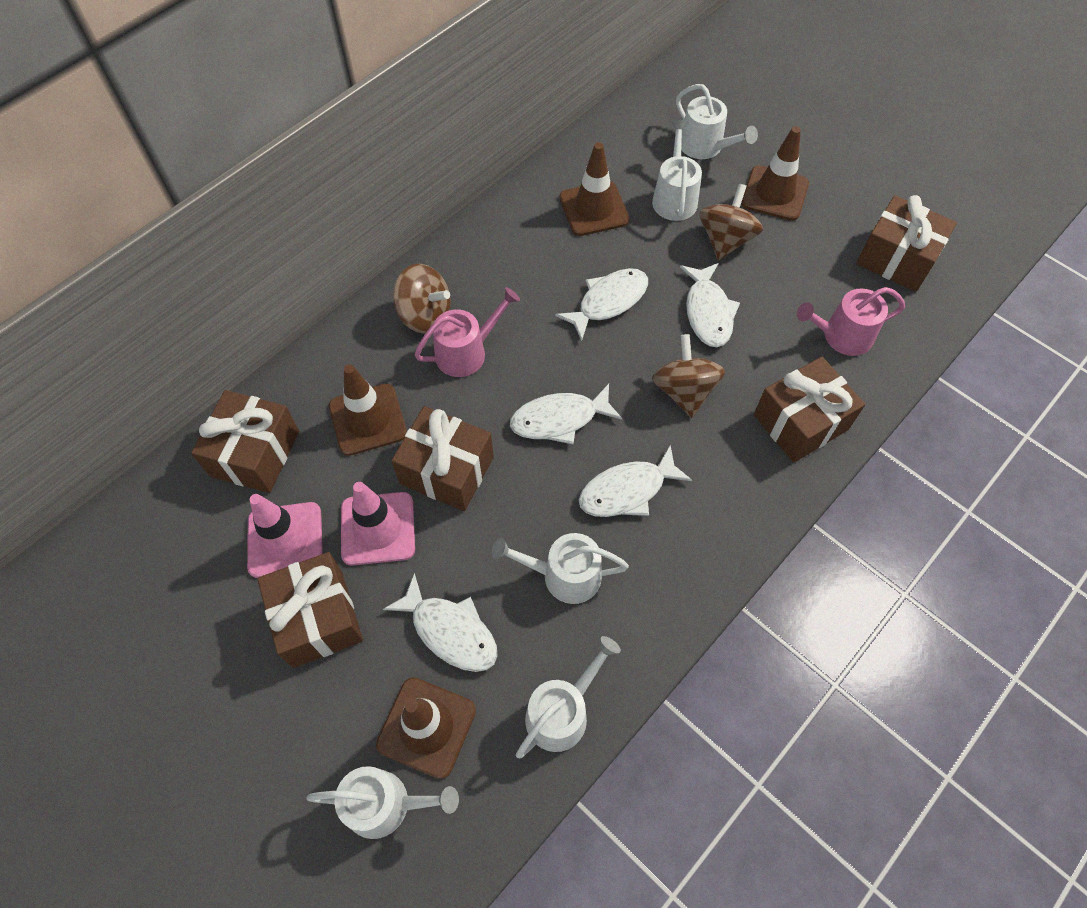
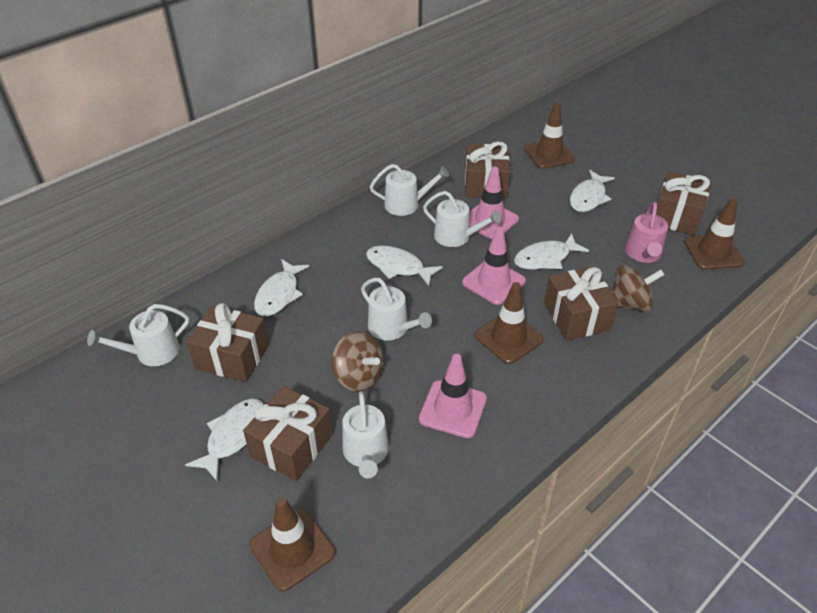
brown spinning top: 3 -> 2
pink traffic cone: 2 -> 3
pink watering can: 2 -> 1

